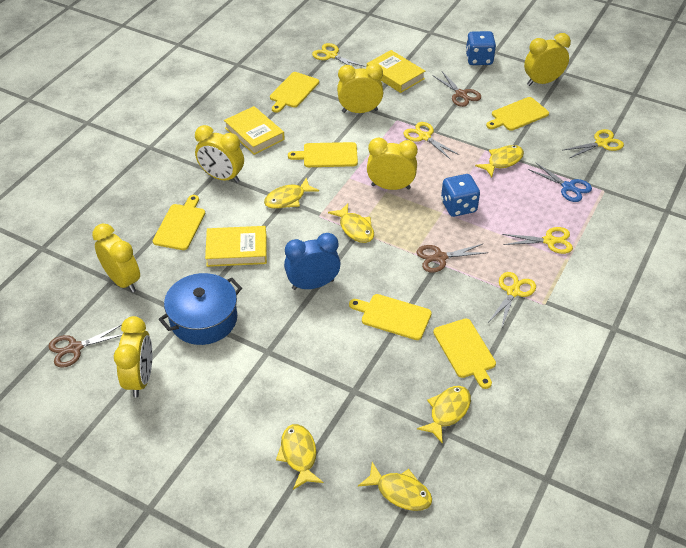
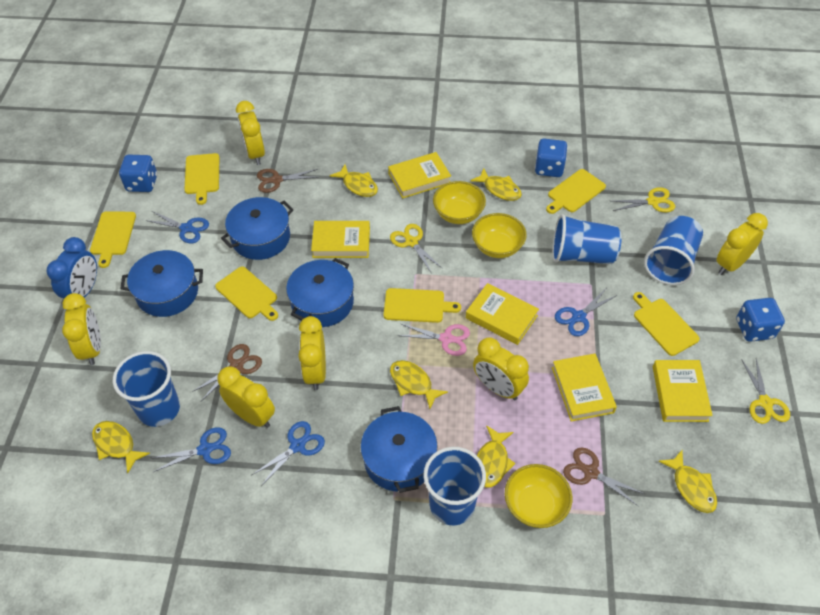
blue cup: 0 -> 4
blue dice: 2 -> 3
blue pot: 1 -> 4
blue scissors: 1 -> 4
pink scissors: 0 -> 1
yellow book: 3 -> 5
yellow bowl: 0 -> 3
yellow scissors: 5 -> 3

